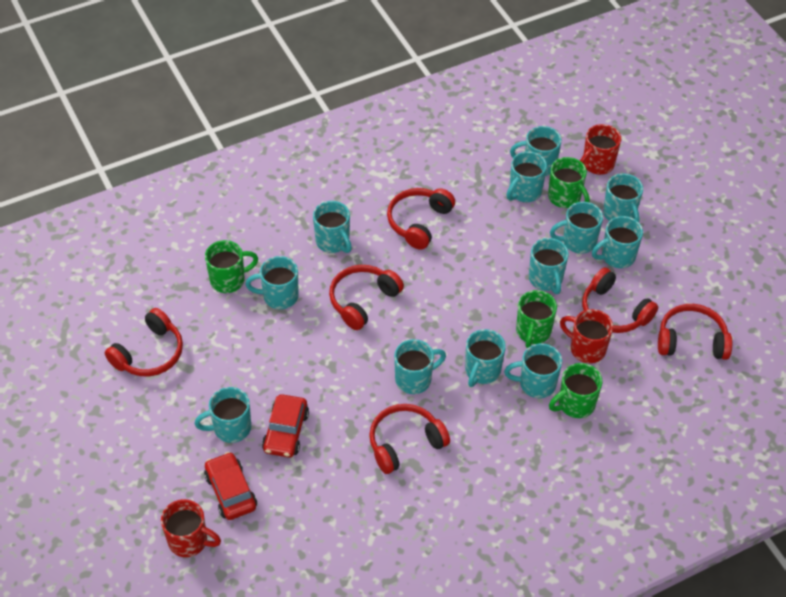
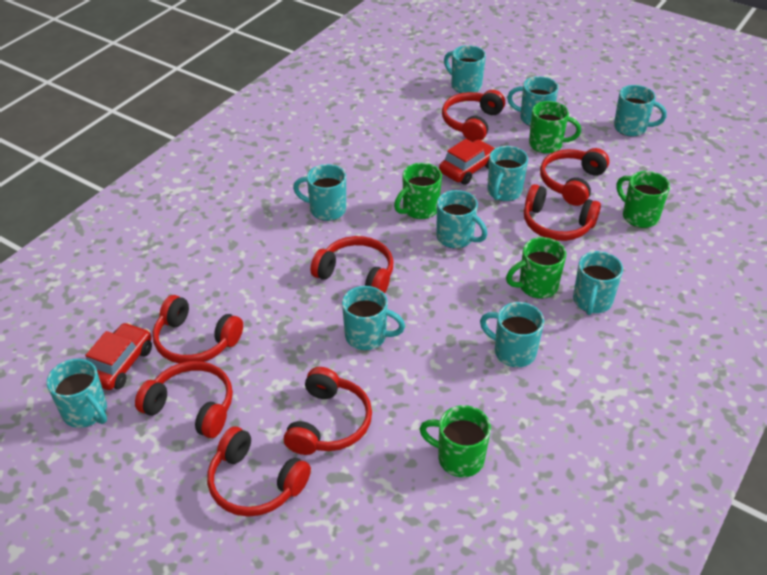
green mug: 4 -> 5
red headphones: 6 -> 8
red mug: 3 -> 0
turquoise mug: 12 -> 10

